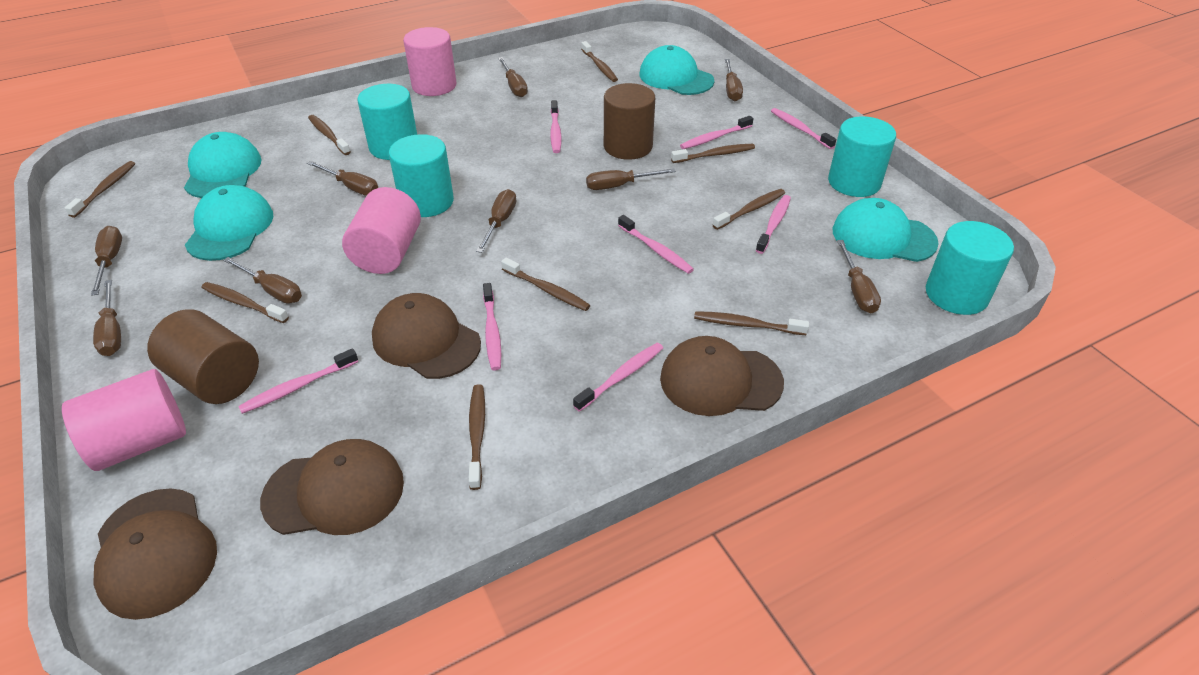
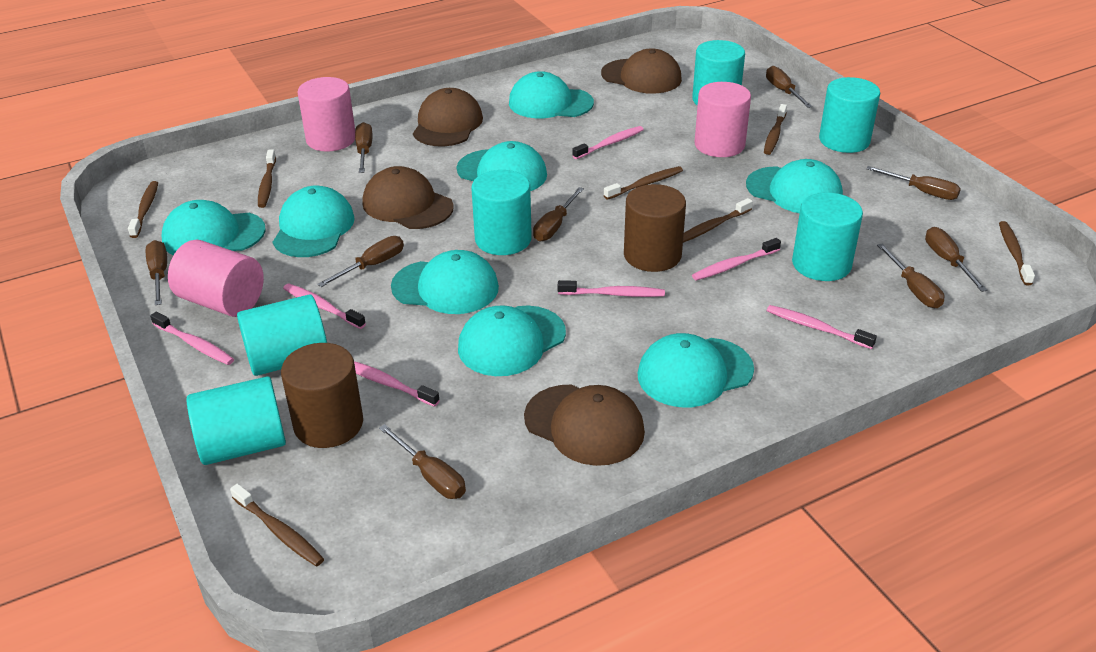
brown toothbrush: 9 -> 7
pink toothbrush: 8 -> 7
turquoise cap: 4 -> 8
turquoise cylinder: 4 -> 6

